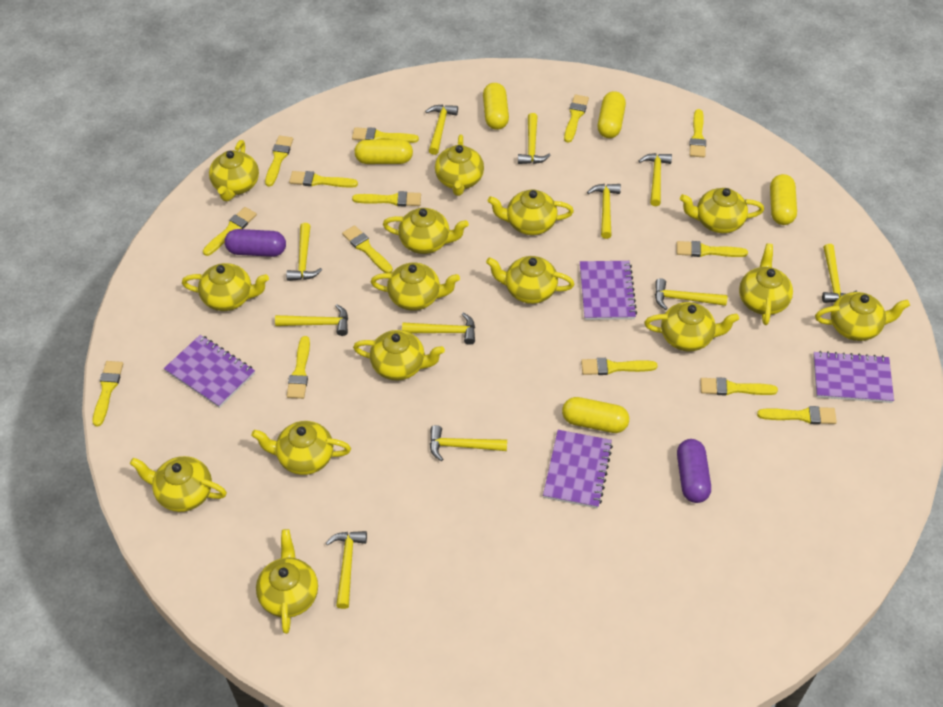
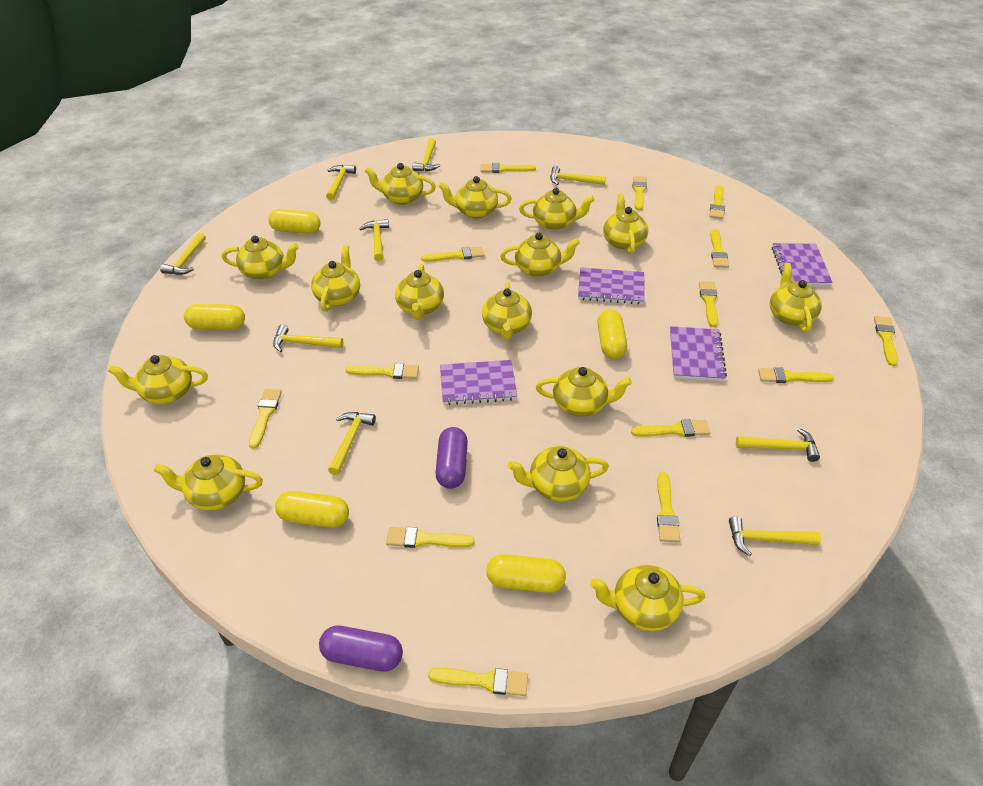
yellow hammer: 11 -> 9

